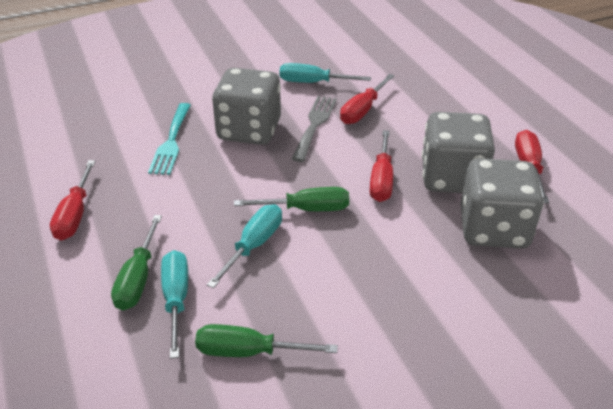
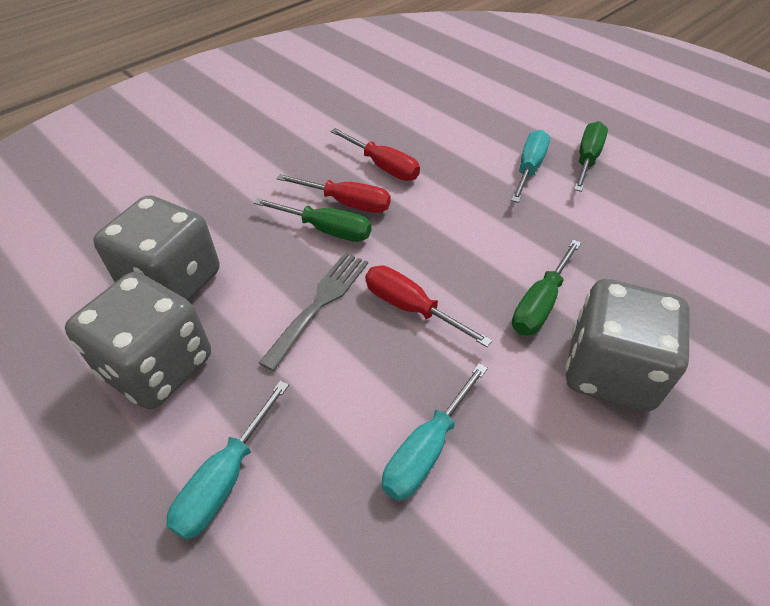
red screwdriver: 4 -> 3
turquoise fork: 1 -> 0

